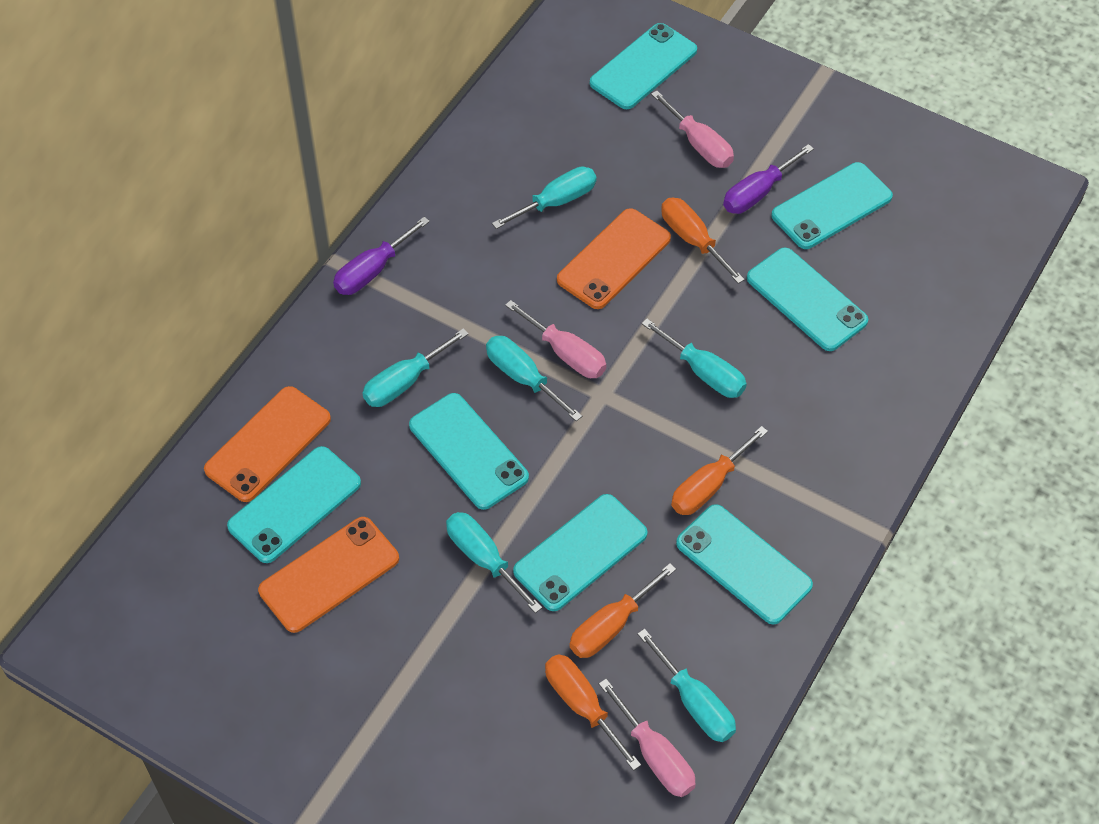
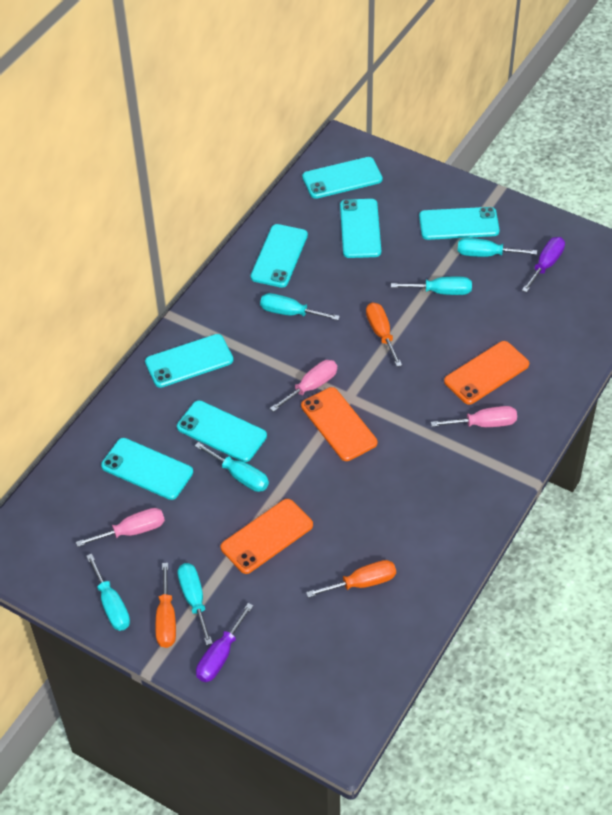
orange screwdriver: 4 -> 3

